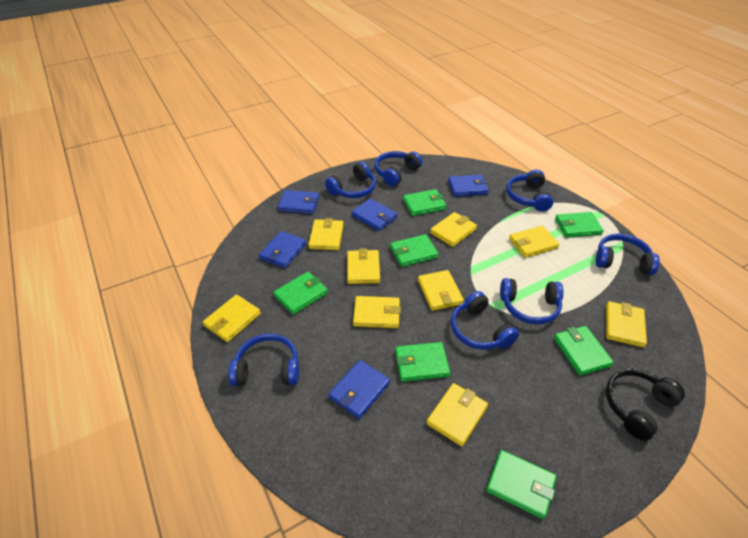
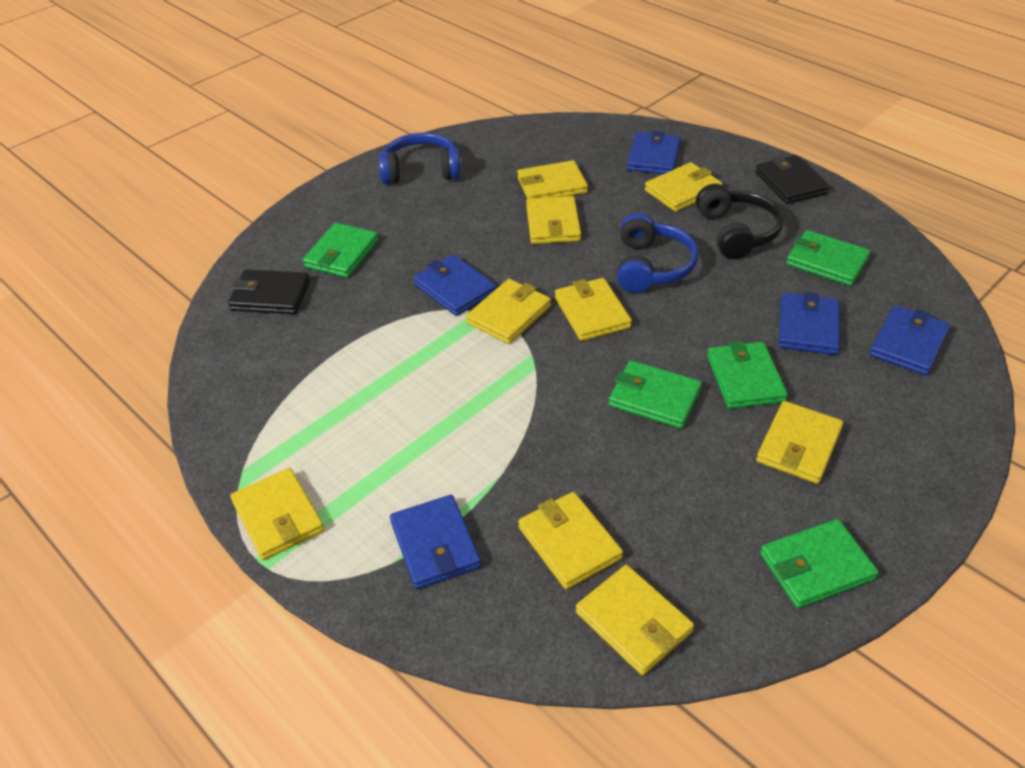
black wallet: 0 -> 2
blue headphones: 7 -> 2
green wallet: 7 -> 5

